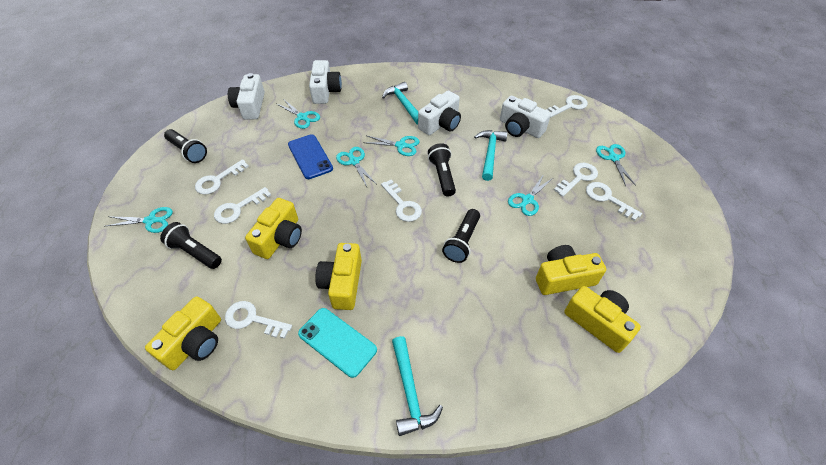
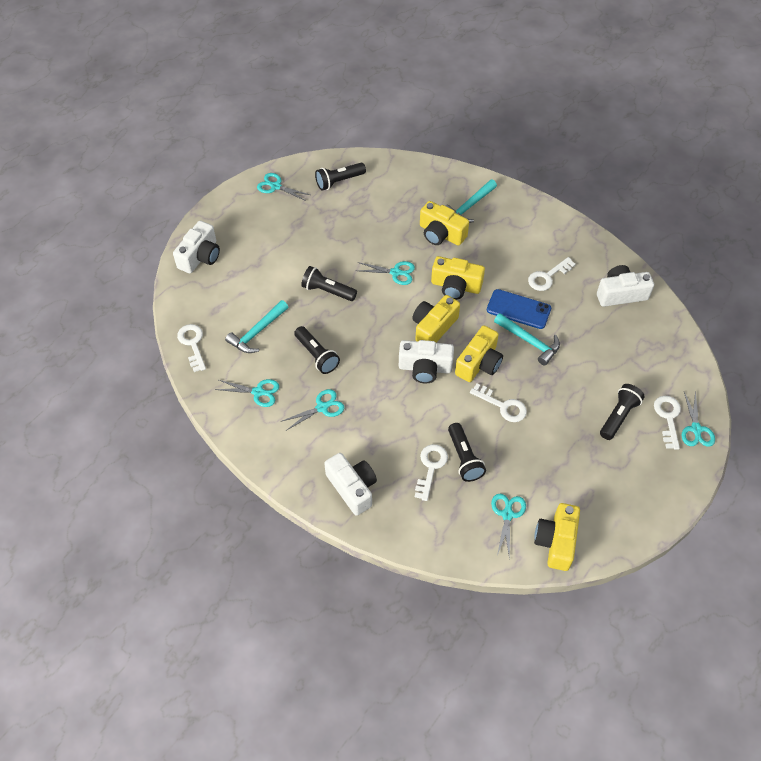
black flashlight: 4 -> 5
turquoise phone: 1 -> 0
white key: 7 -> 5

